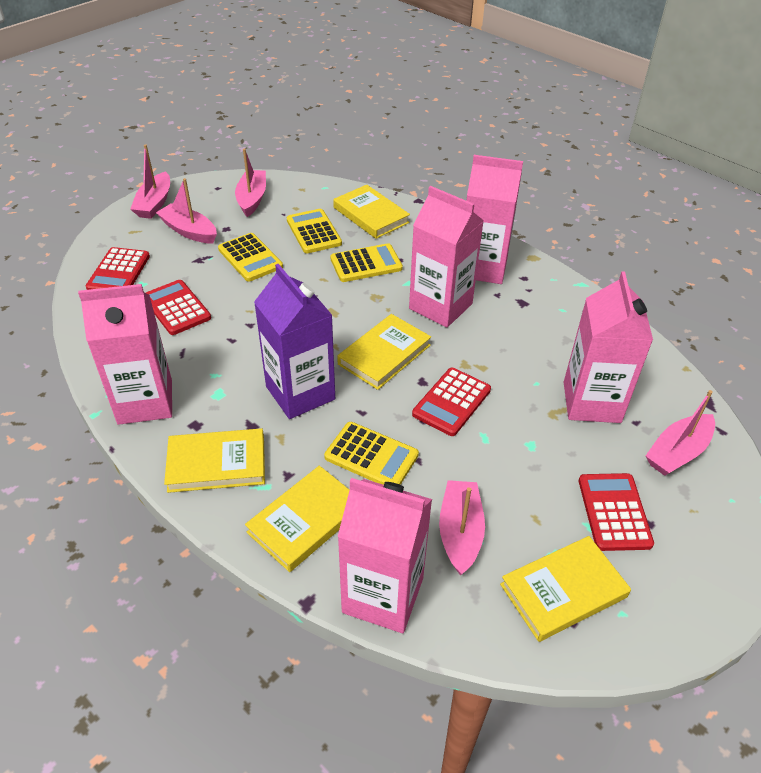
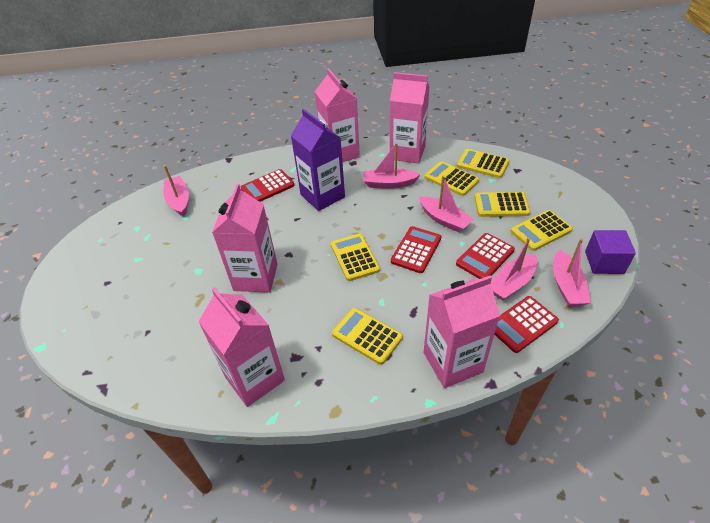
purple cube: 0 -> 1
yellow book: 5 -> 0
yellow calculator: 4 -> 6

